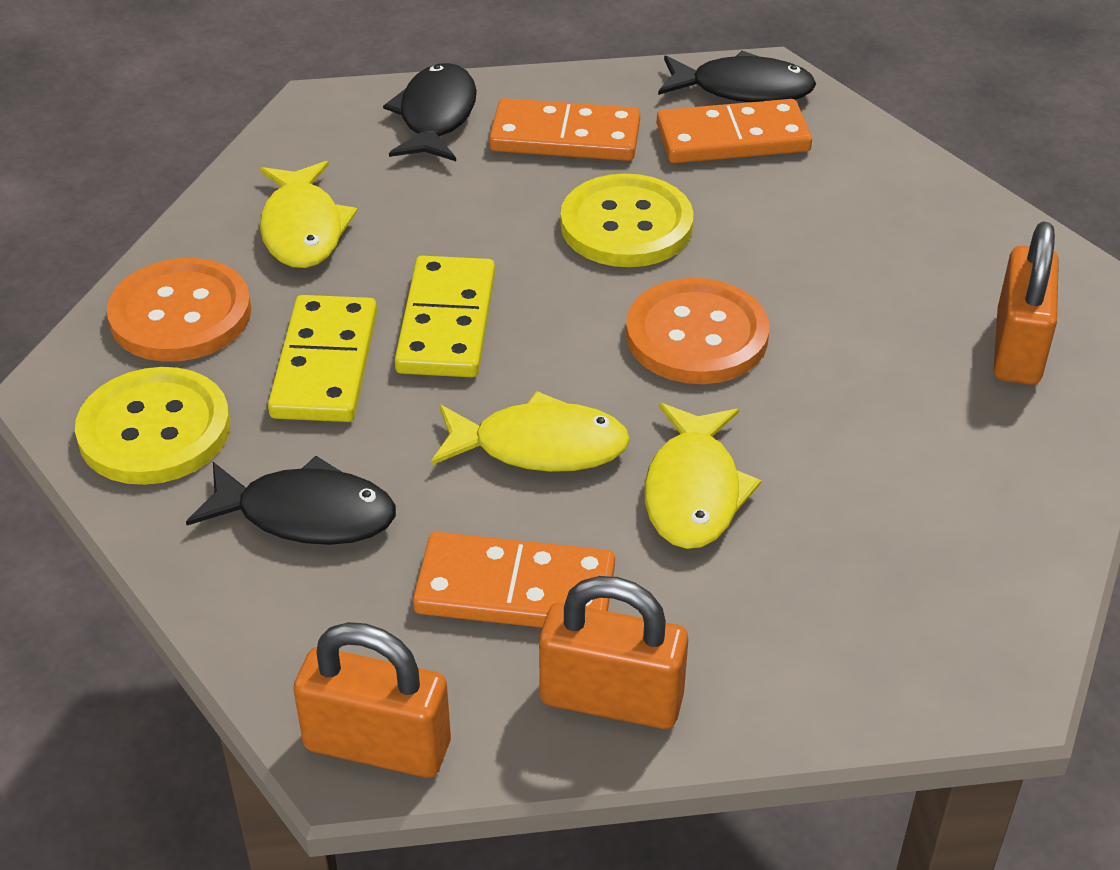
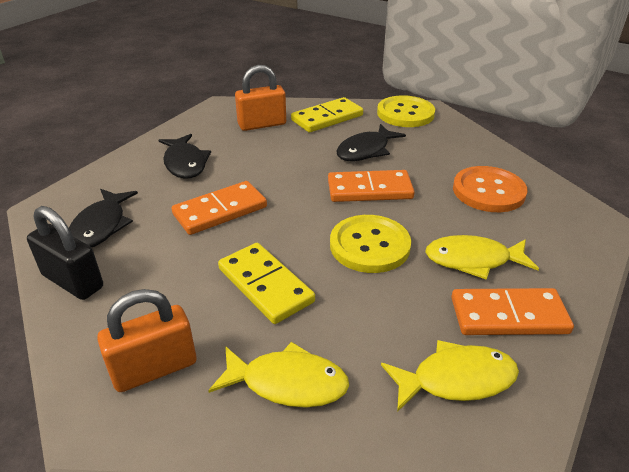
black padlock: 0 -> 1
orange button: 2 -> 1
orange padlock: 3 -> 2

